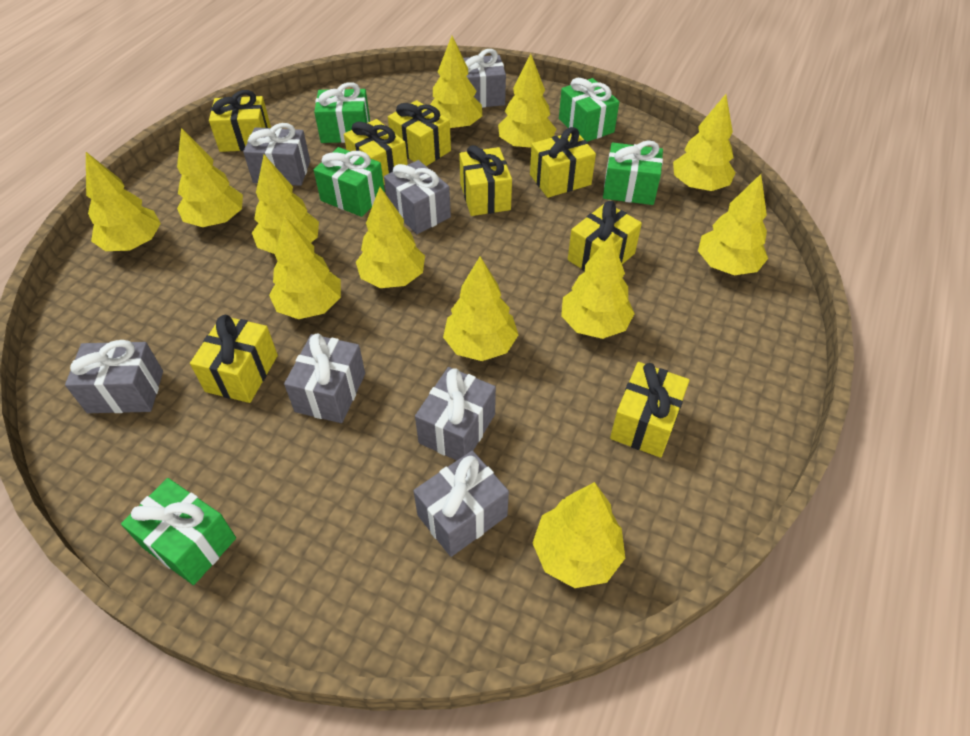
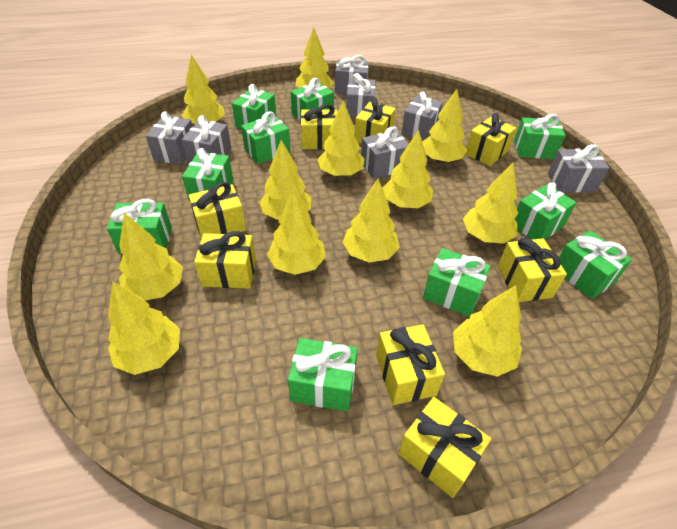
green gift: 5 -> 10

